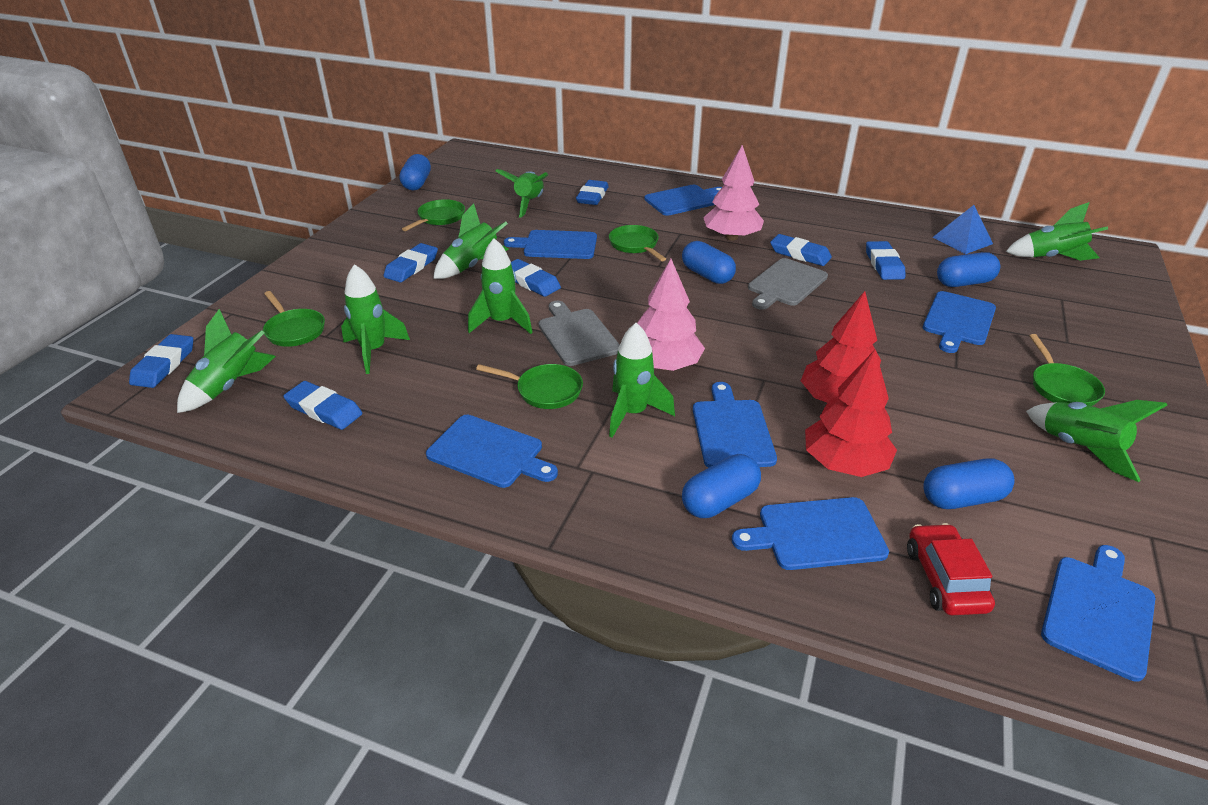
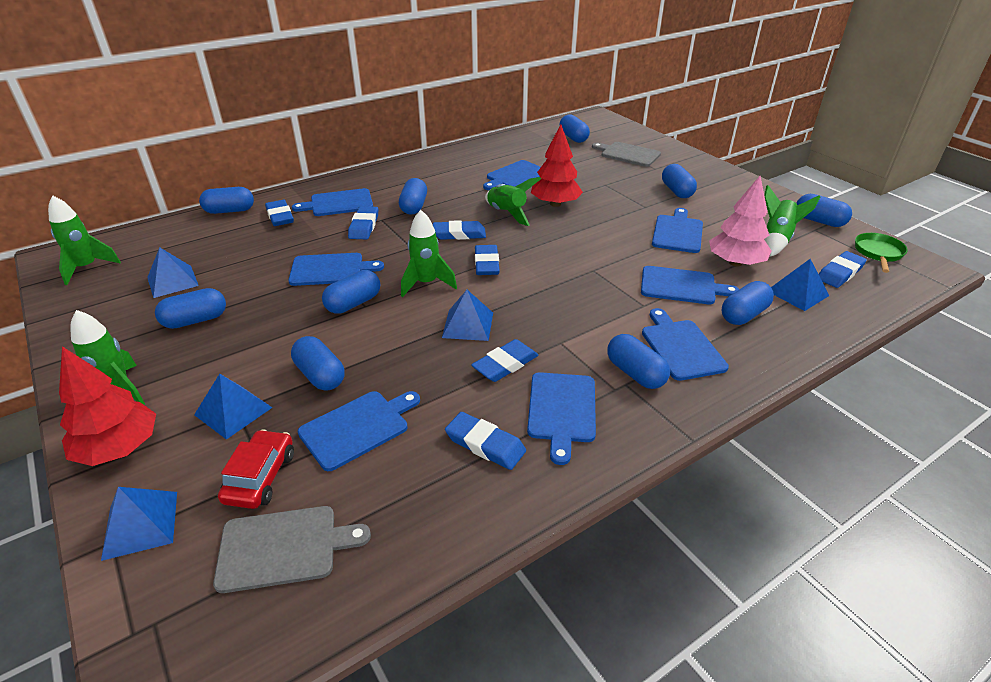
blue capsule: 5 -> 10
blue cutting board: 7 -> 8
blue pyramid: 1 -> 5
green pan: 5 -> 1
green rocket: 8 -> 5
pink tree: 2 -> 1

